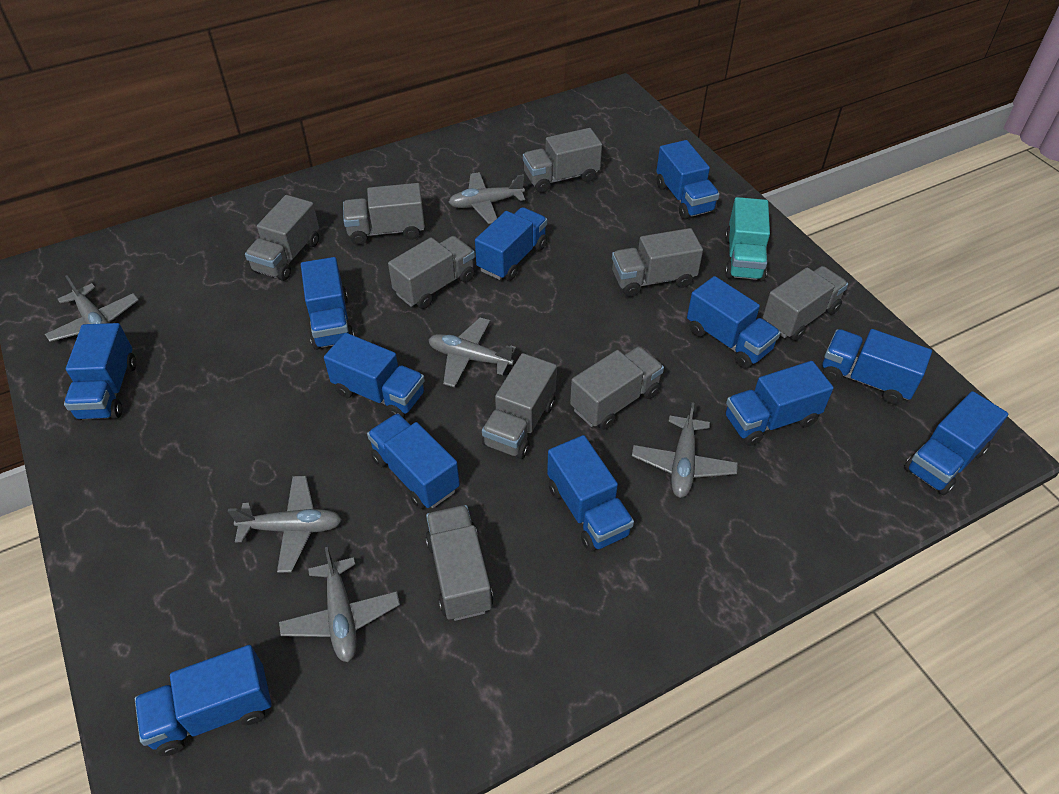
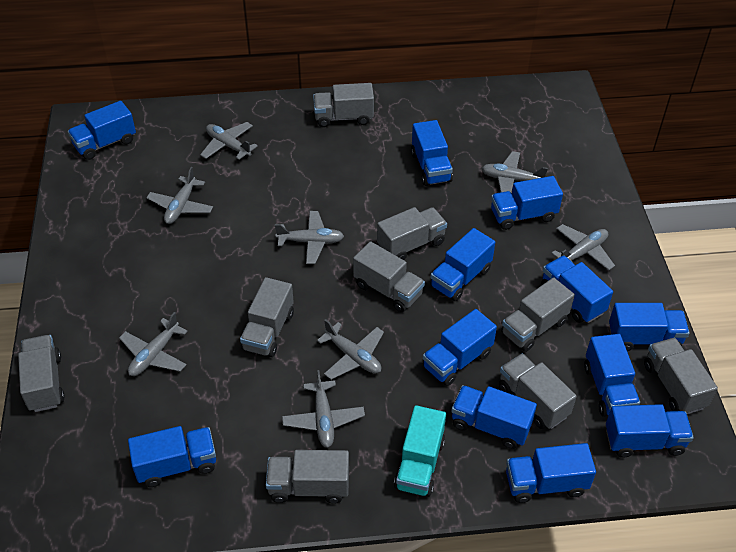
grey plane: 6 -> 8

